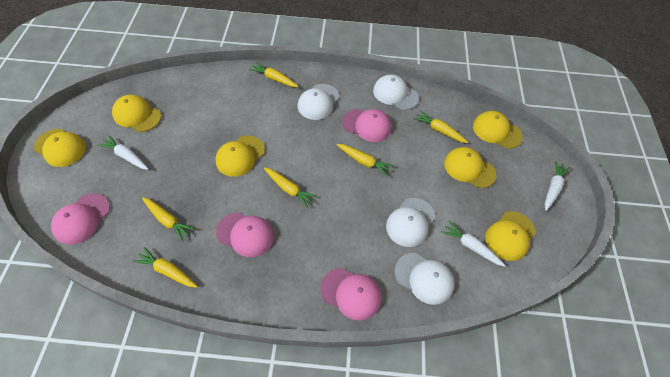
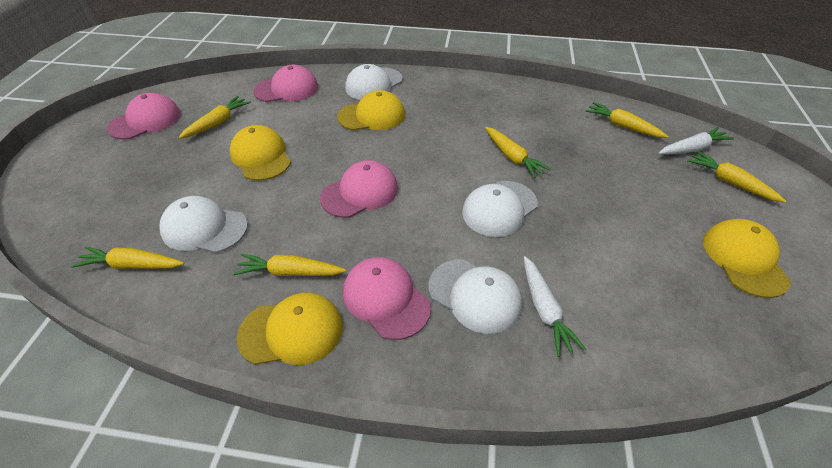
white carrot: 3 -> 2
yellow cap: 6 -> 4

